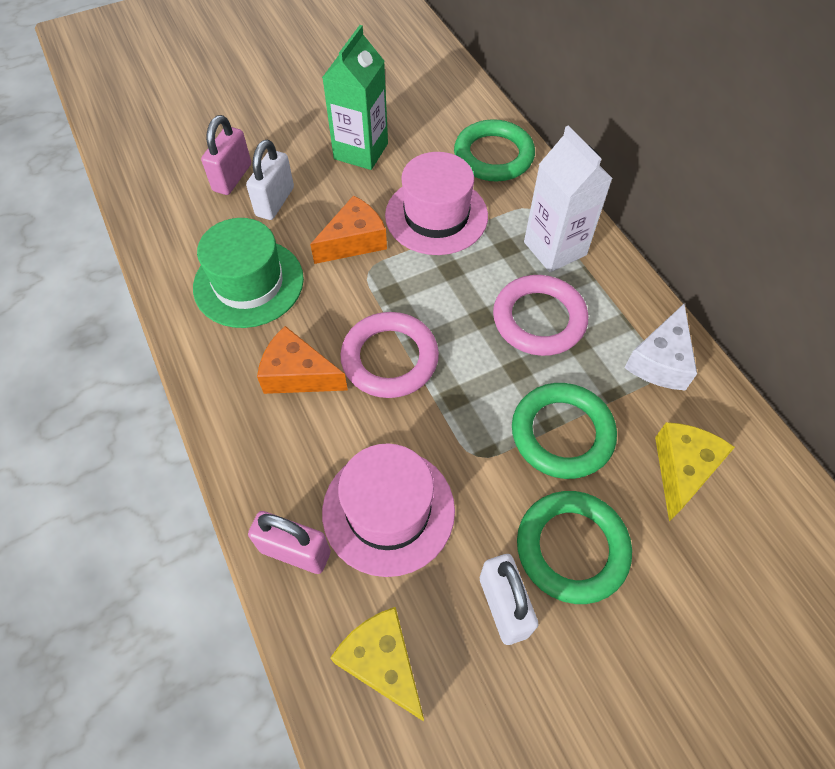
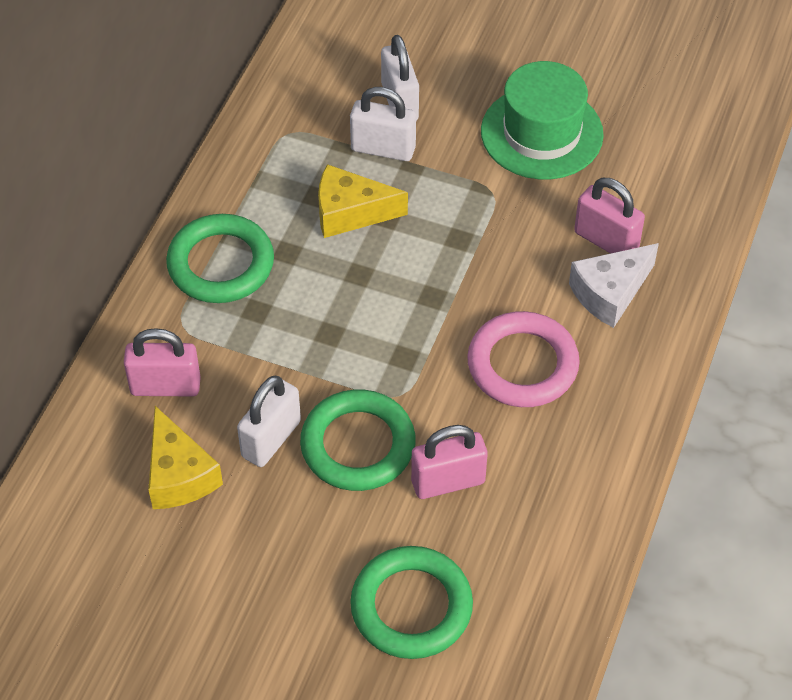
green carton: 1 -> 0
orange cheese: 2 -> 0
pink hat: 2 -> 0
pink padlock: 2 -> 3
pink ring: 2 -> 1
white carton: 1 -> 0
white padlock: 2 -> 3

